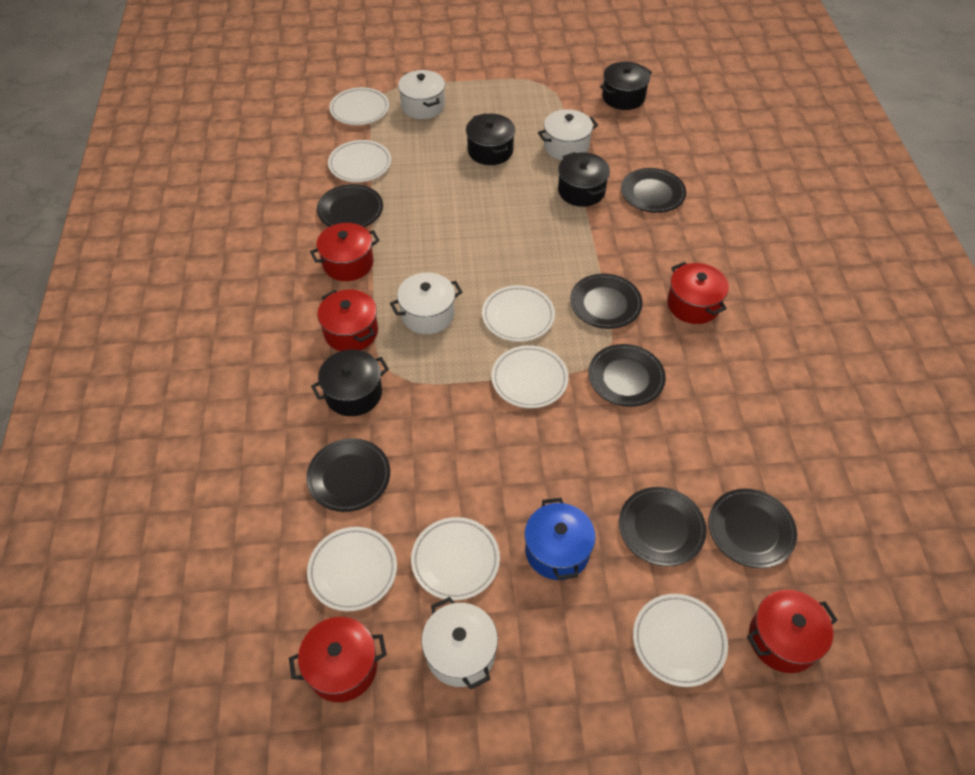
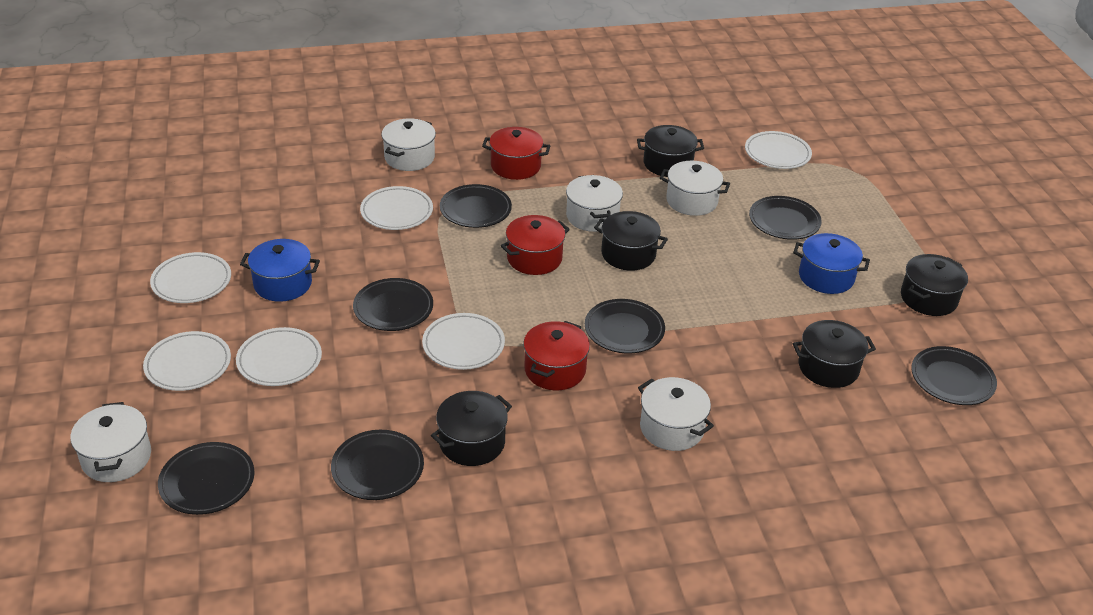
black pot: 4 -> 5
blue pot: 1 -> 2
red pot: 5 -> 3
white plate: 7 -> 6
white pot: 4 -> 5

